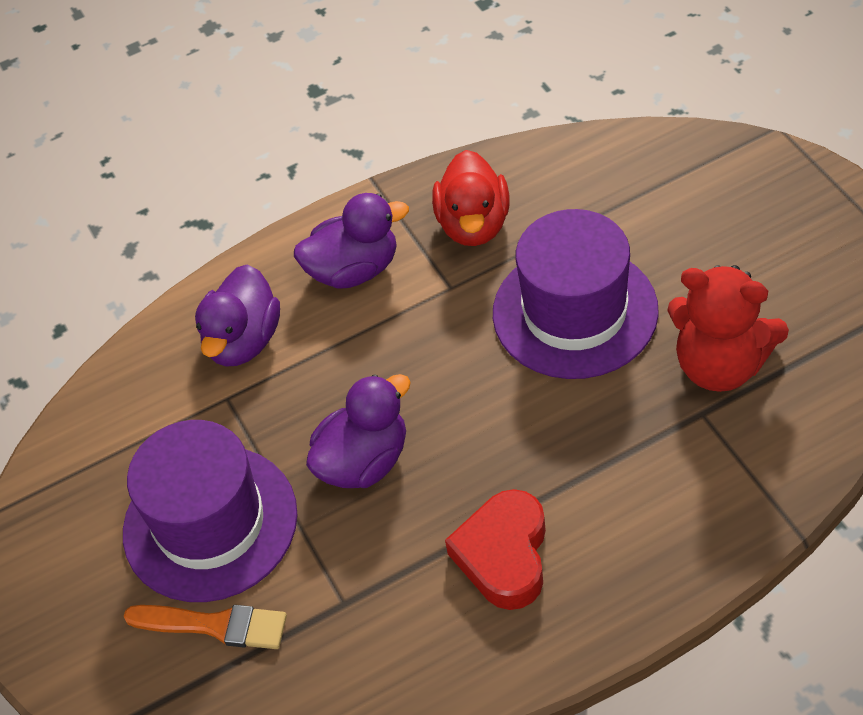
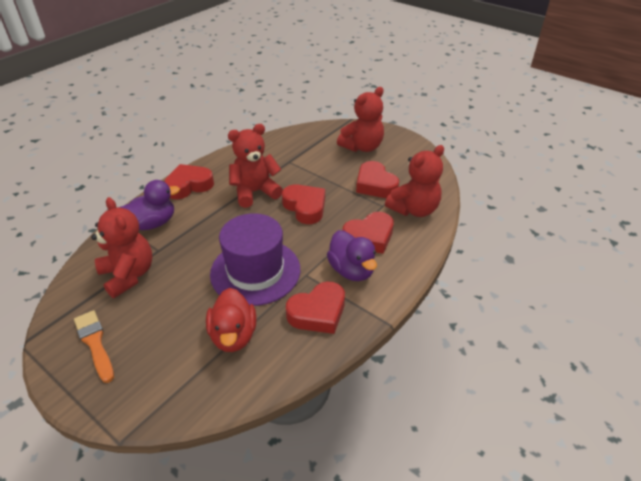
purple duck: 3 -> 2
purple hat: 2 -> 1
red heart: 1 -> 5
red teddy bear: 1 -> 4

